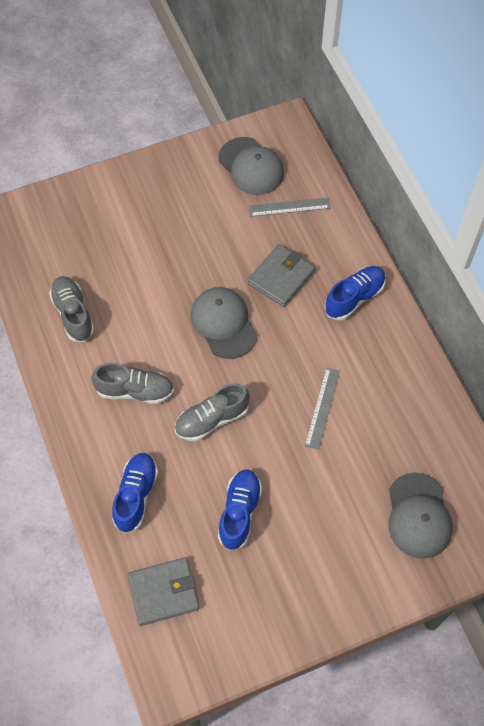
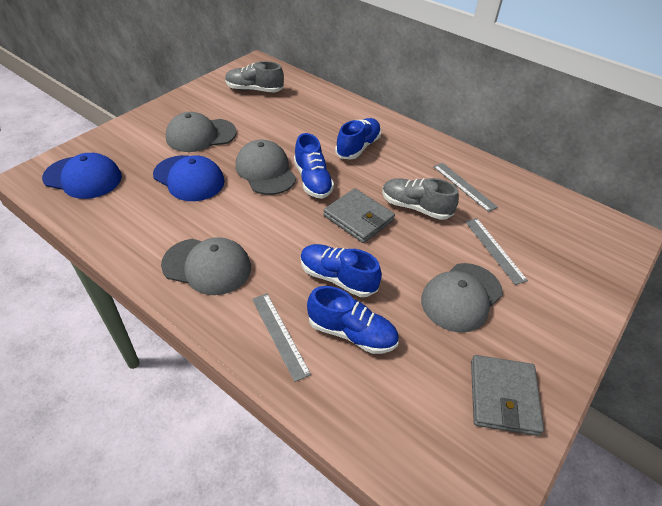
blue cap: 0 -> 2
blue shoe: 3 -> 4
grey cap: 3 -> 4
grey ruler: 2 -> 3
grey shoe: 3 -> 2

